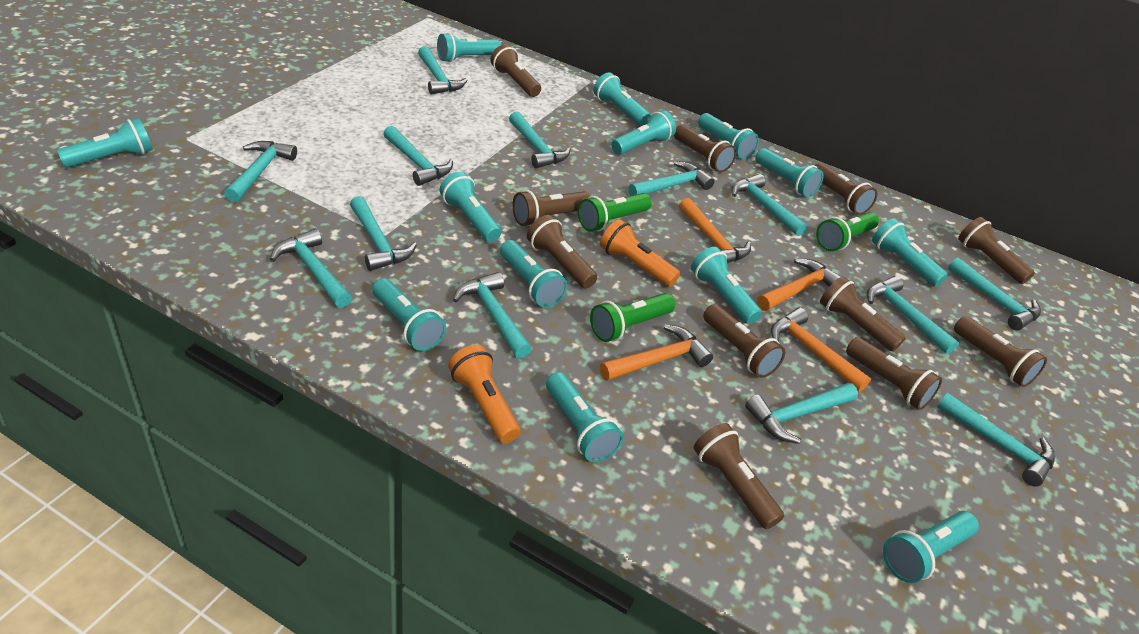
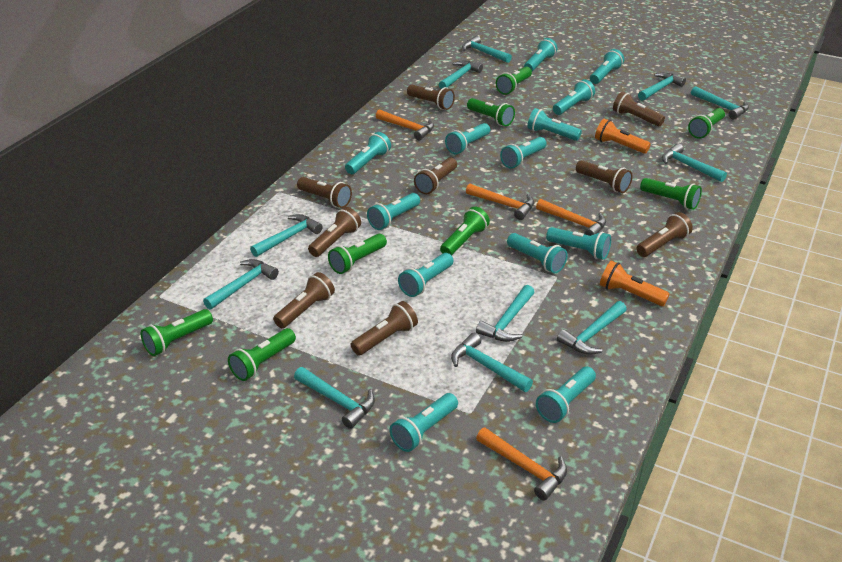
brown flashlight: 11 -> 9
green flashlight: 3 -> 8
turquoise hammer: 13 -> 11

